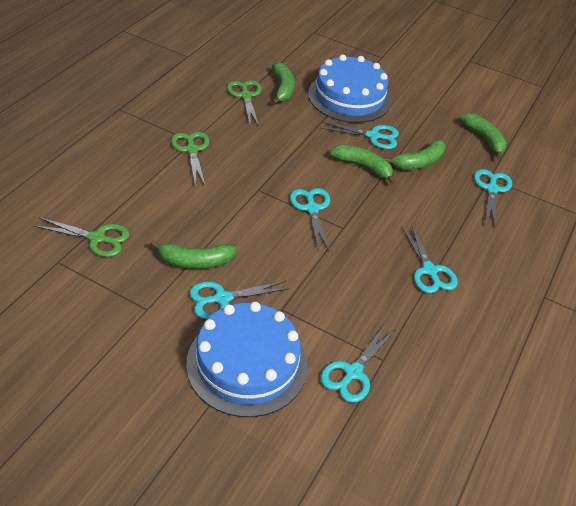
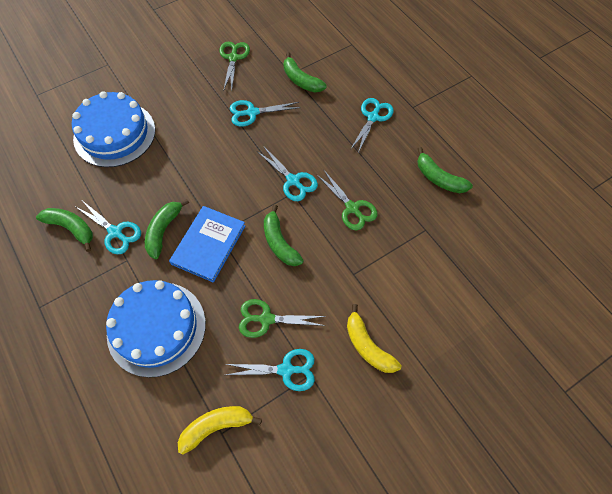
blue book: 0 -> 1
turquoise scissors: 6 -> 5
yellow banana: 0 -> 2

